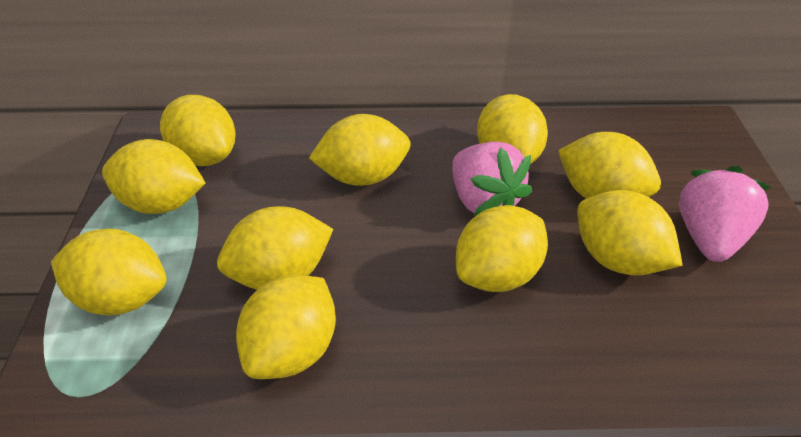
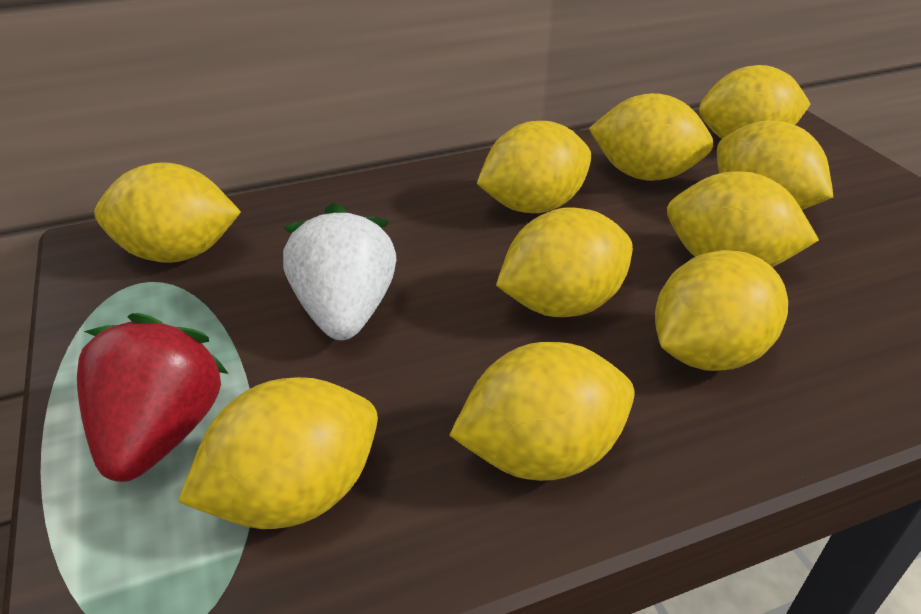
pink strawberry: 2 -> 0
red strawberry: 0 -> 1
white strawberry: 0 -> 1

